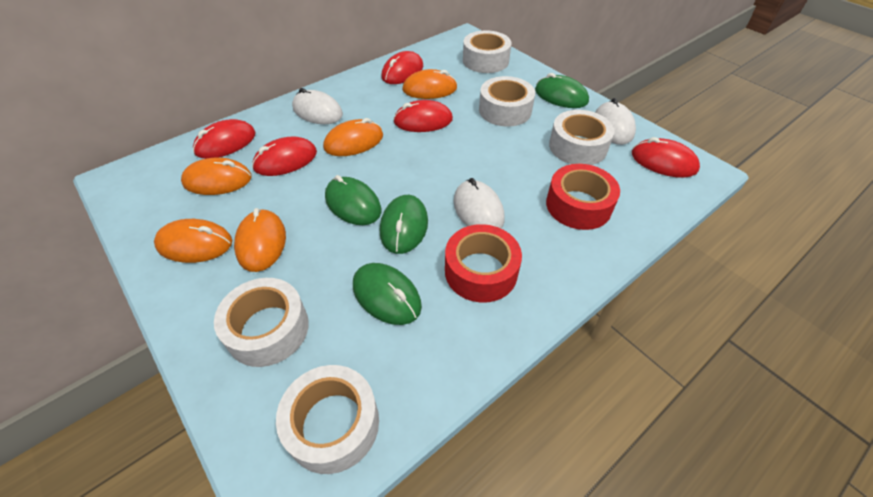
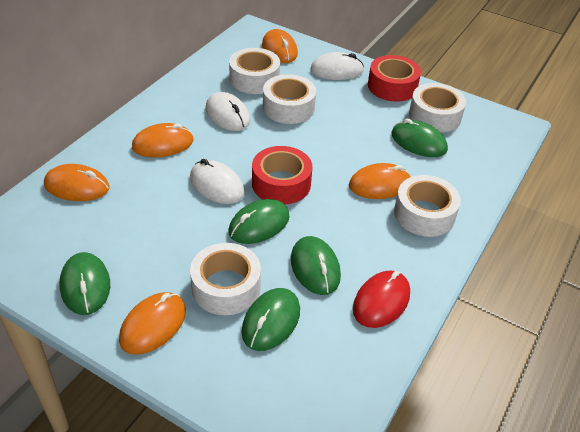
green mouse: 4 -> 5
red mouse: 5 -> 1

